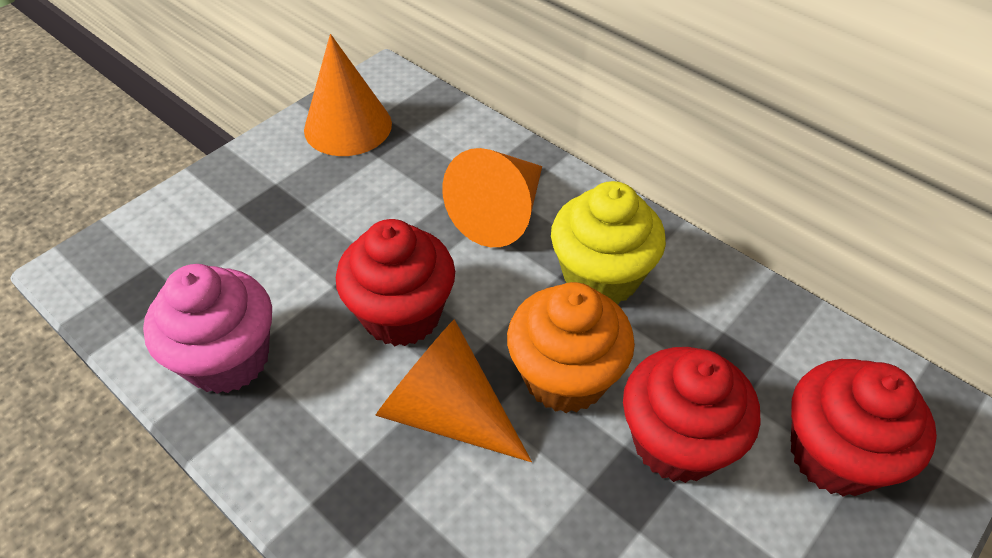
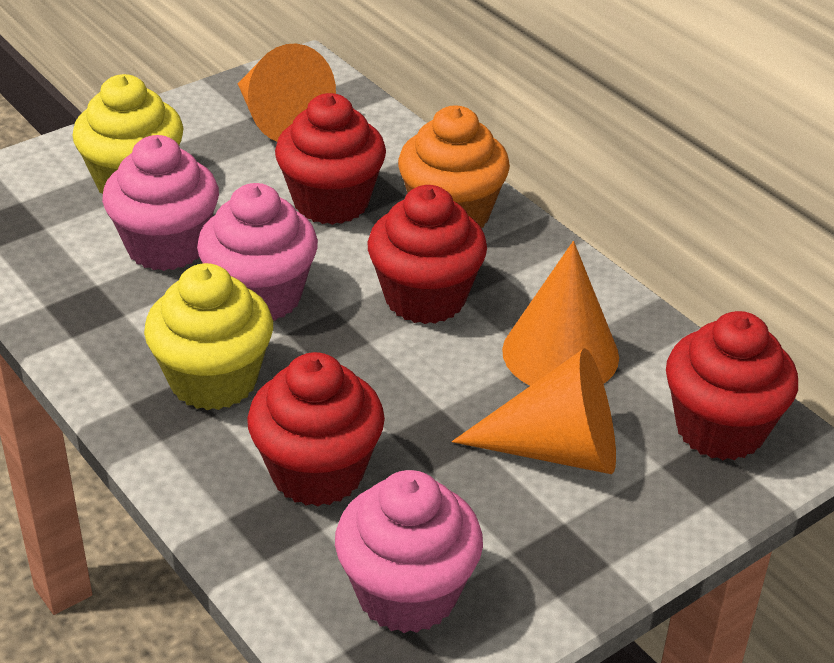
pink cupcake: 1 -> 3
red cupcake: 3 -> 4
yellow cupcake: 1 -> 2

